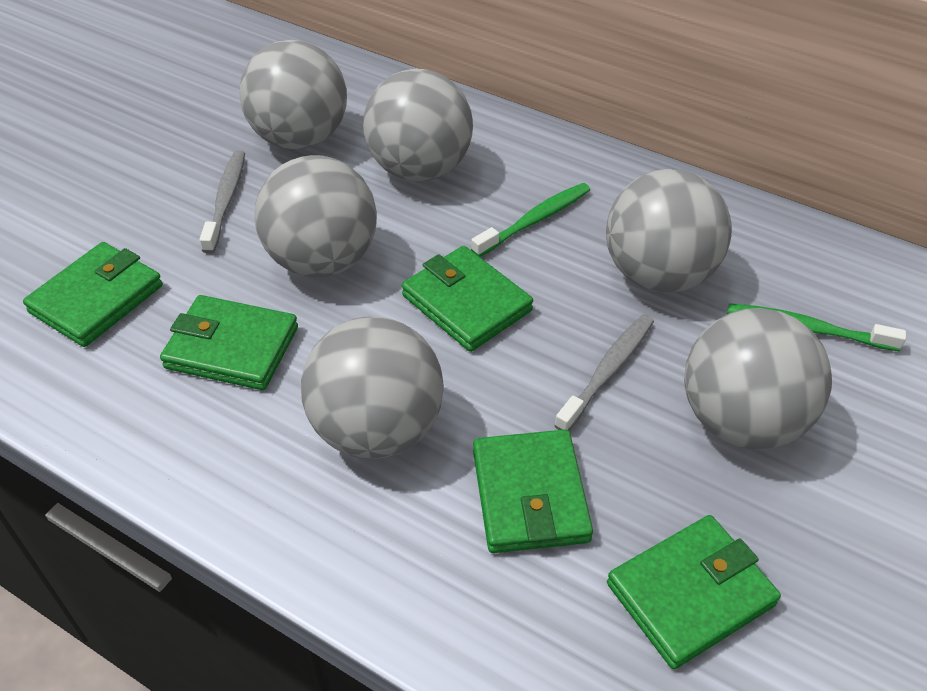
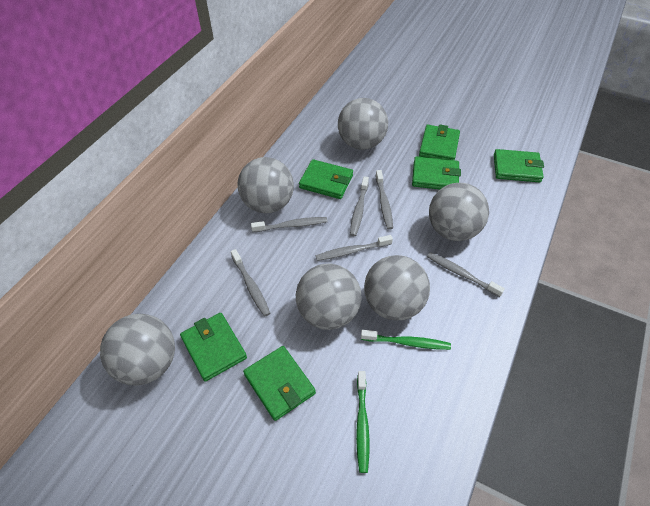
green wallet: 5 -> 6
grey toothbrush: 2 -> 6

